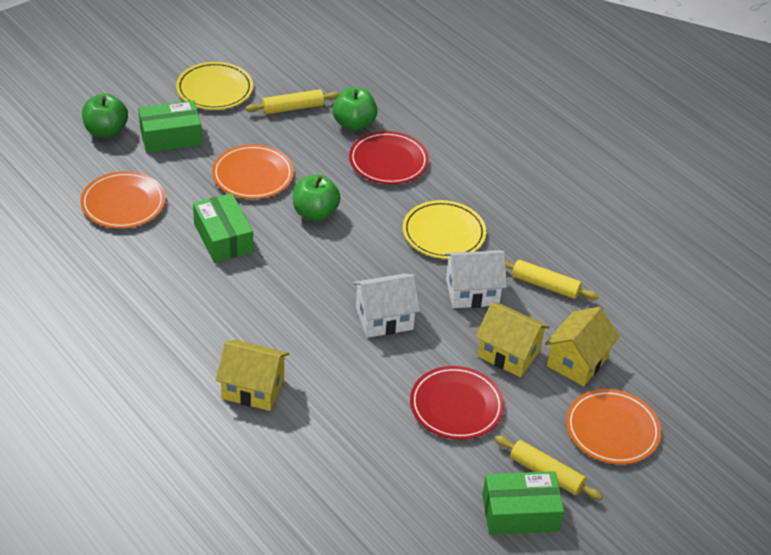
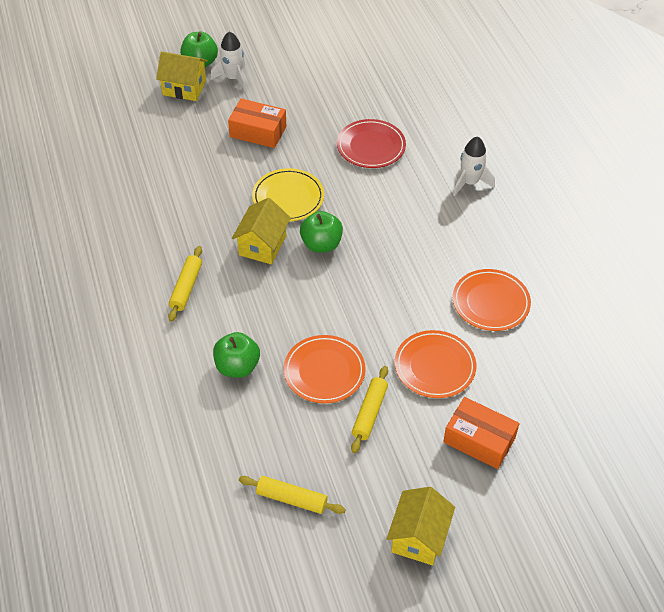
green box: 3 -> 0
orange box: 0 -> 2
red plate: 2 -> 1
white house: 2 -> 0
white rocket: 0 -> 2
yellow plate: 2 -> 1

